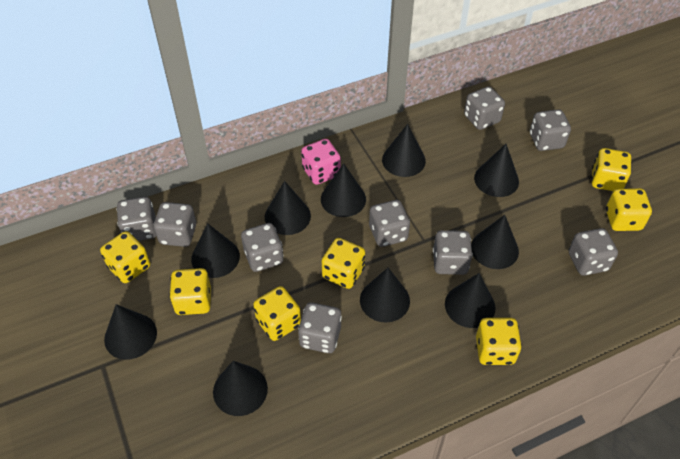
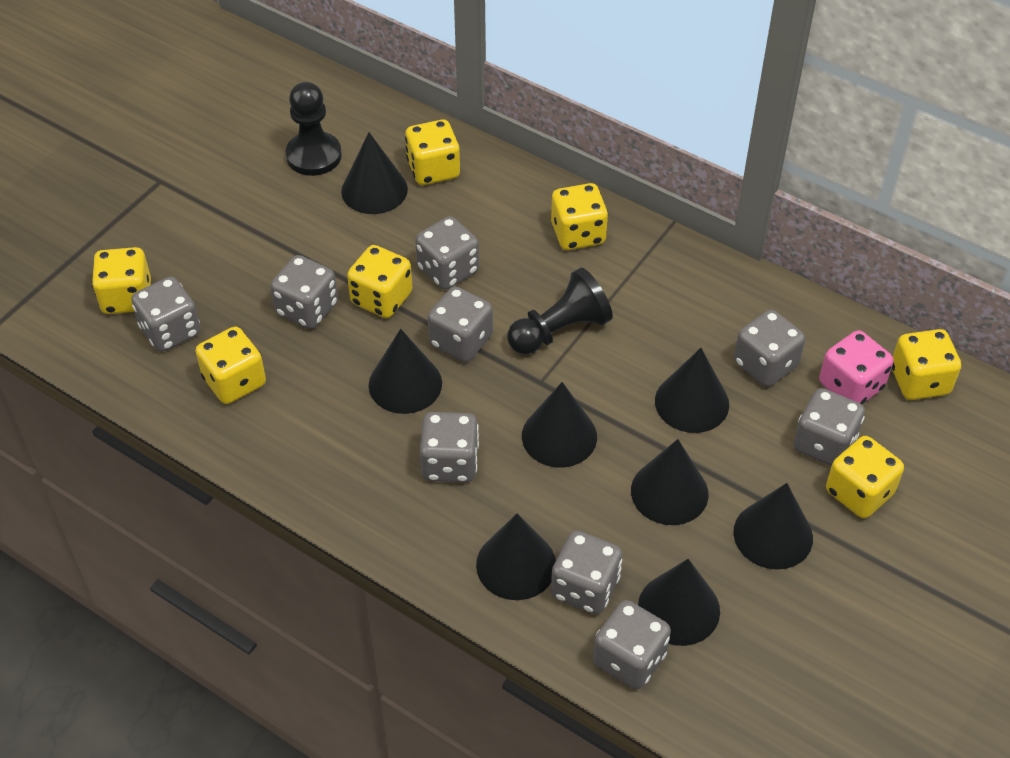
black cone: 10 -> 8
black pawn: 0 -> 2

